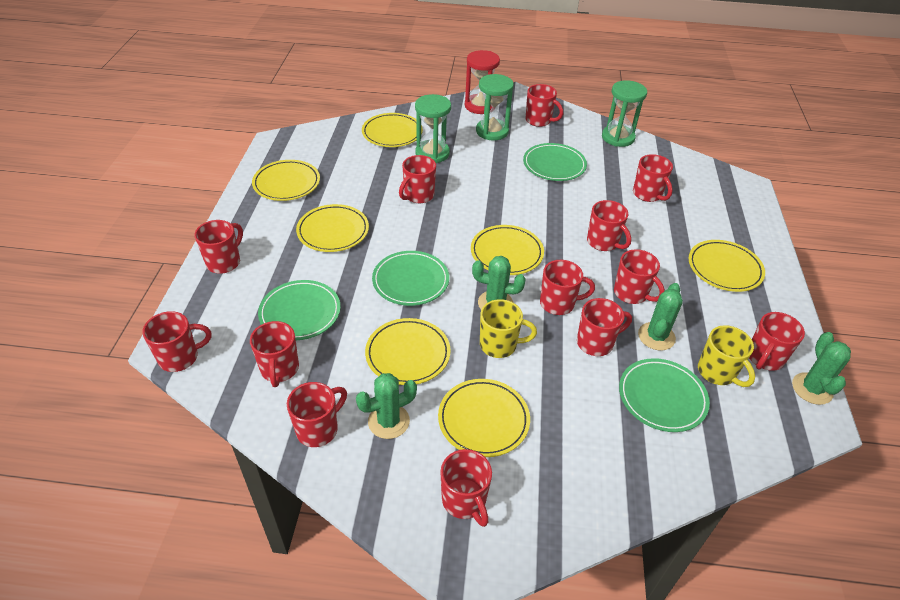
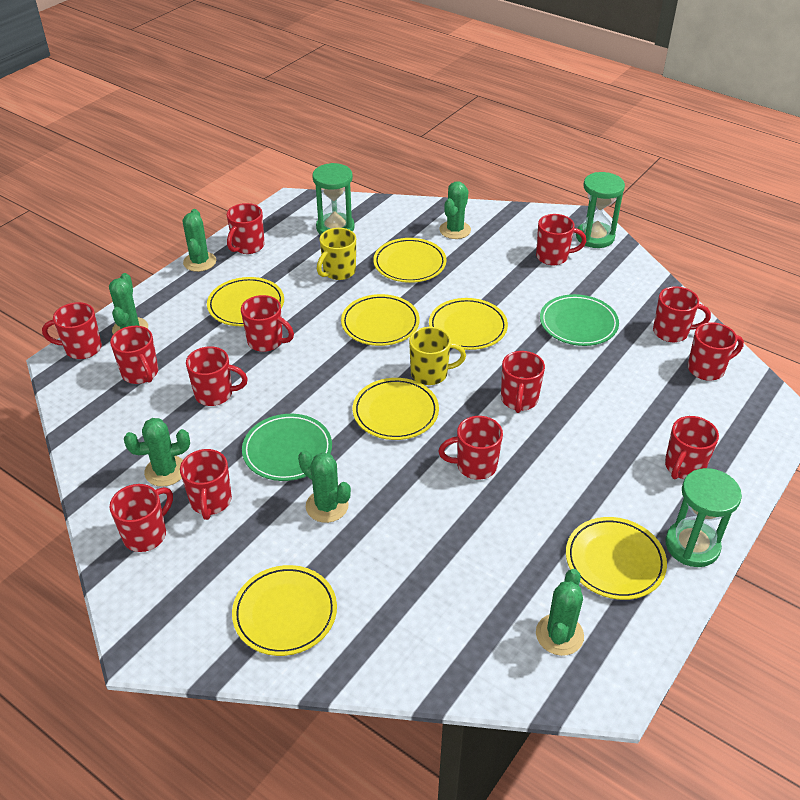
green cactus: 4 -> 6
green plate: 4 -> 2
red hourglass: 1 -> 0

